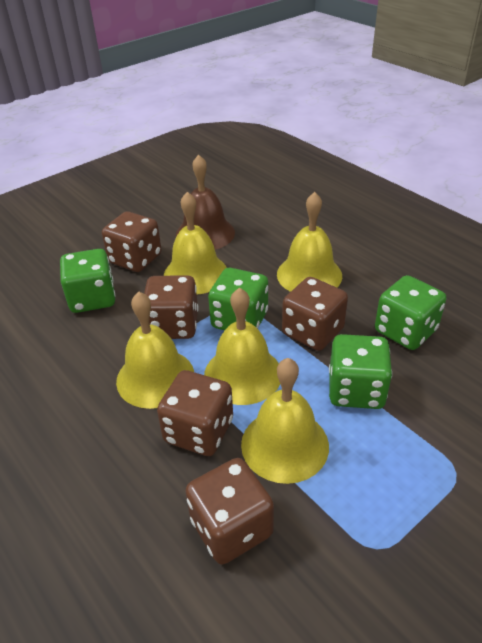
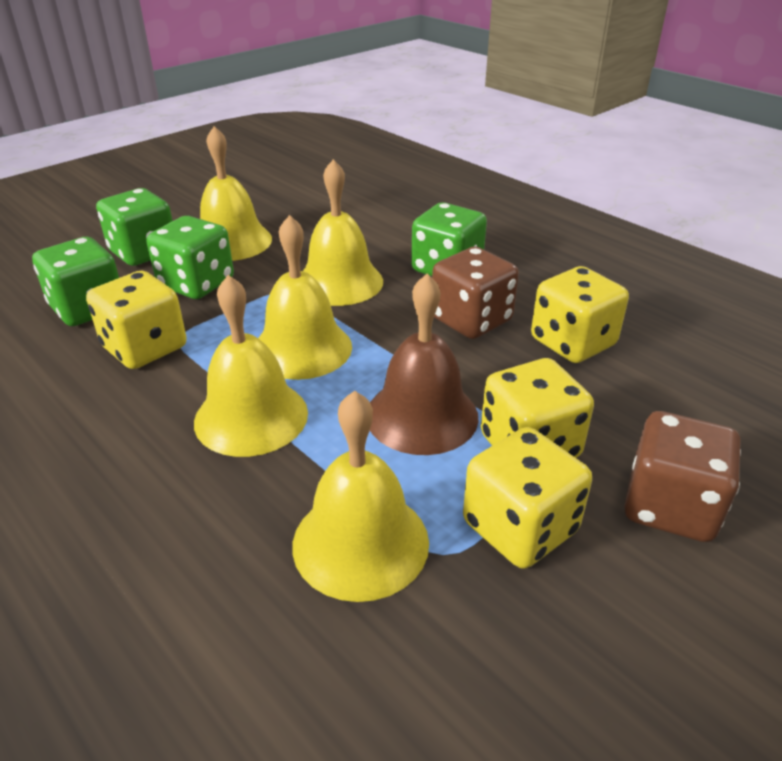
brown dice: 5 -> 2
yellow dice: 0 -> 4

